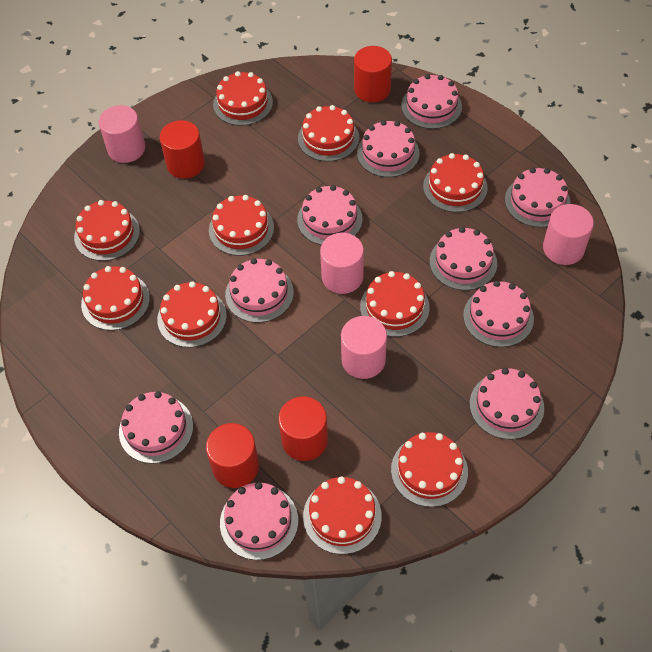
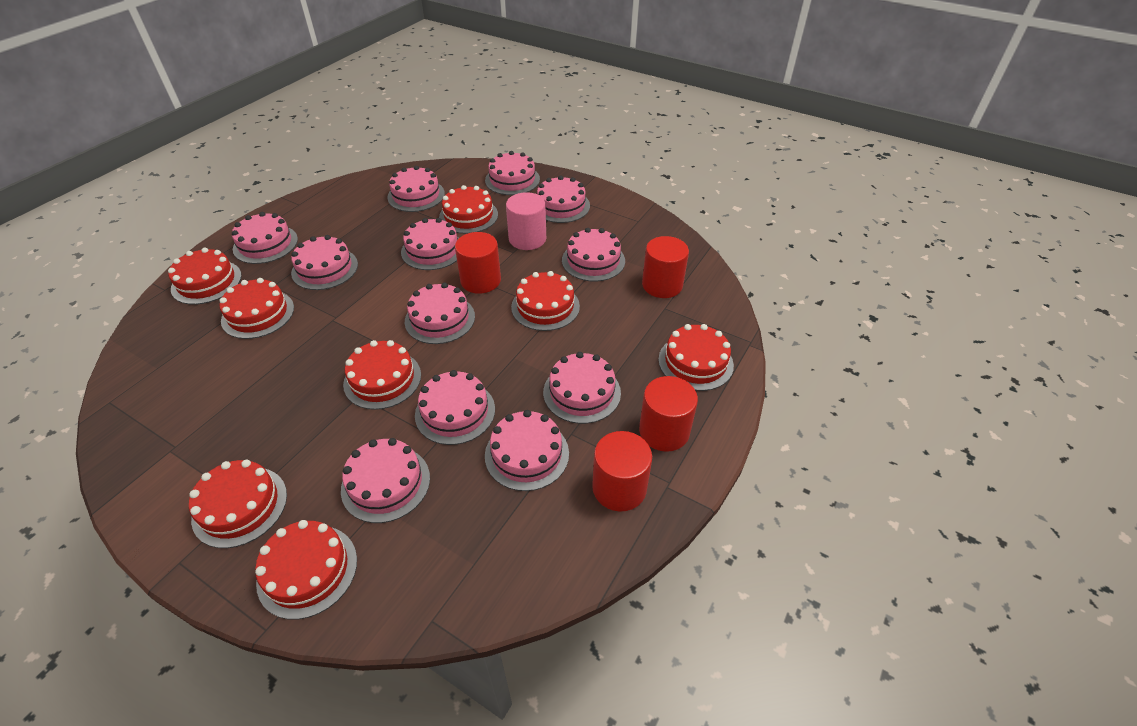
pink cake: 10 -> 12
pink cylinder: 4 -> 1
red cake: 10 -> 8

